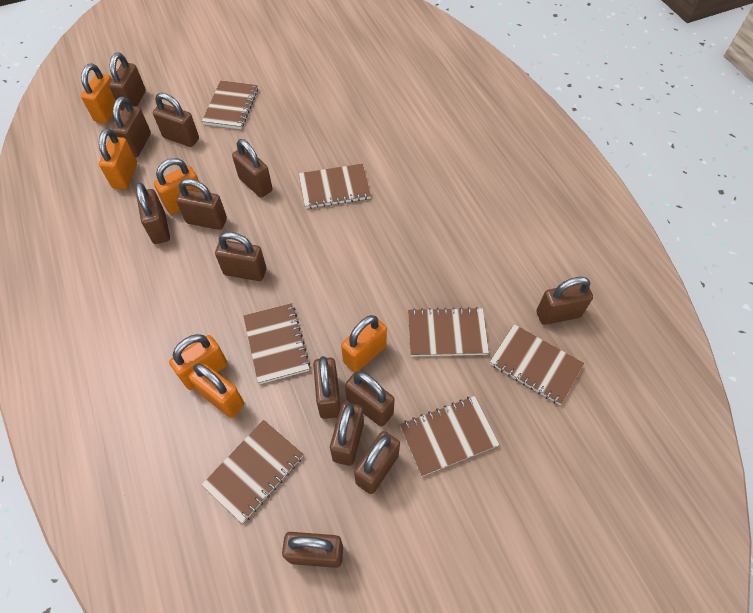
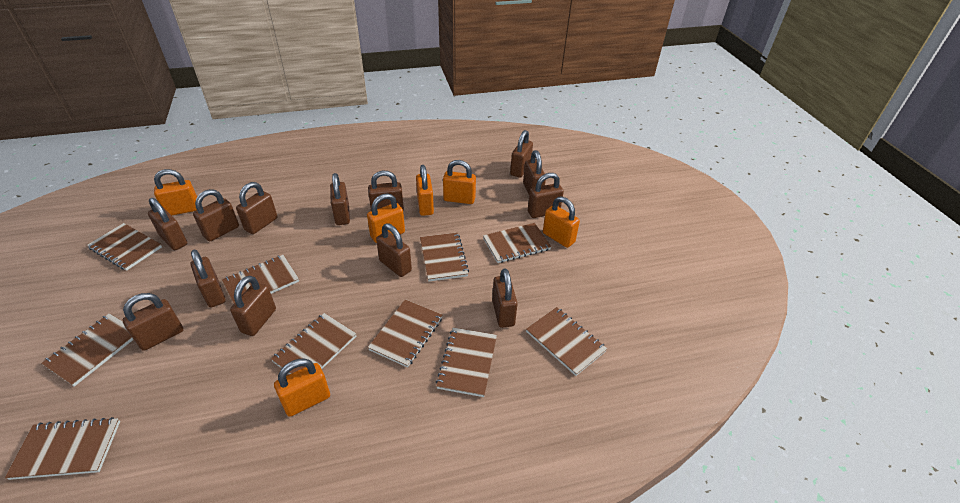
brown notebook: 7 -> 10

